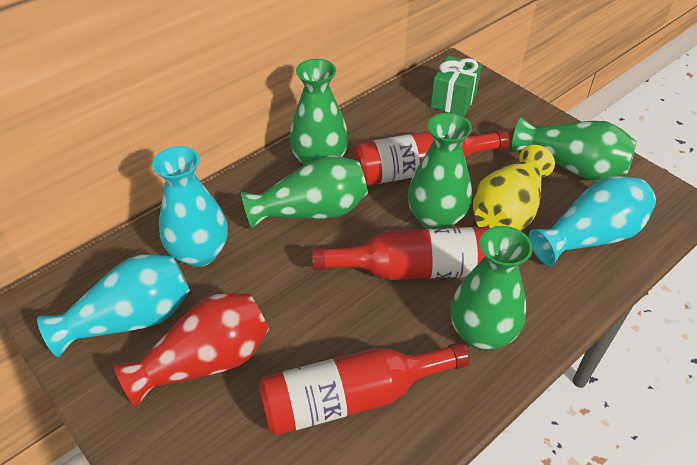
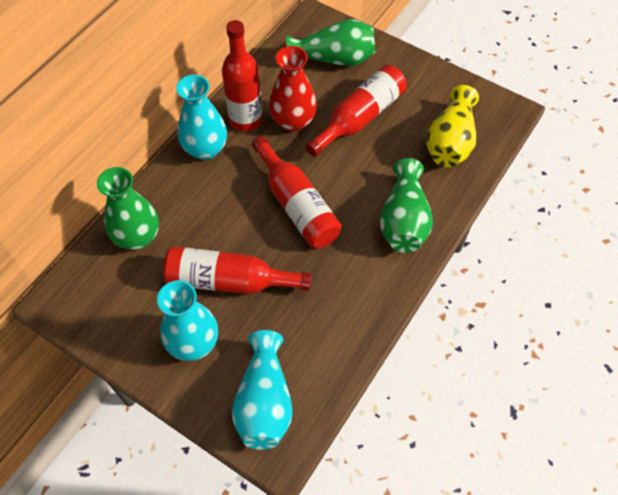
green gift: 1 -> 0
green vase: 5 -> 3
red bottle: 3 -> 4

